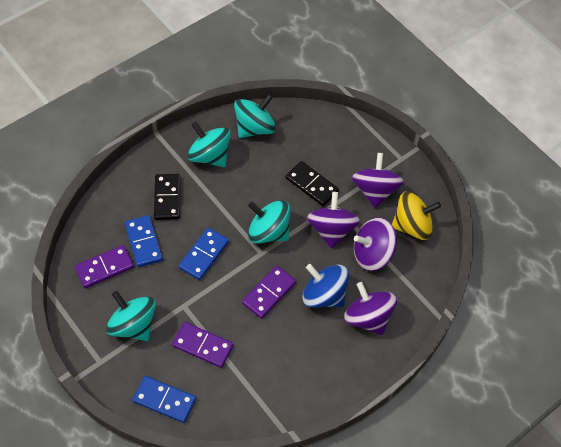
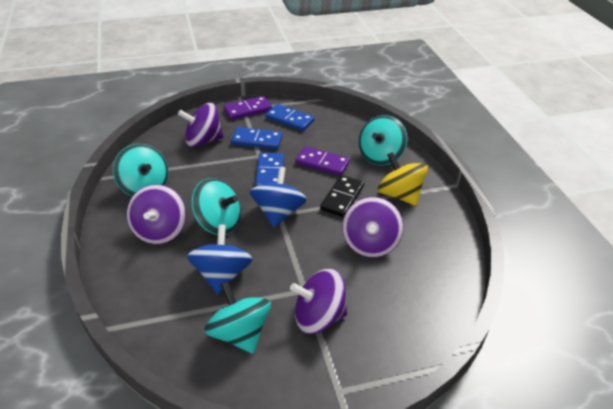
black domino: 2 -> 1
blue spinning top: 1 -> 2
purple domino: 3 -> 2

